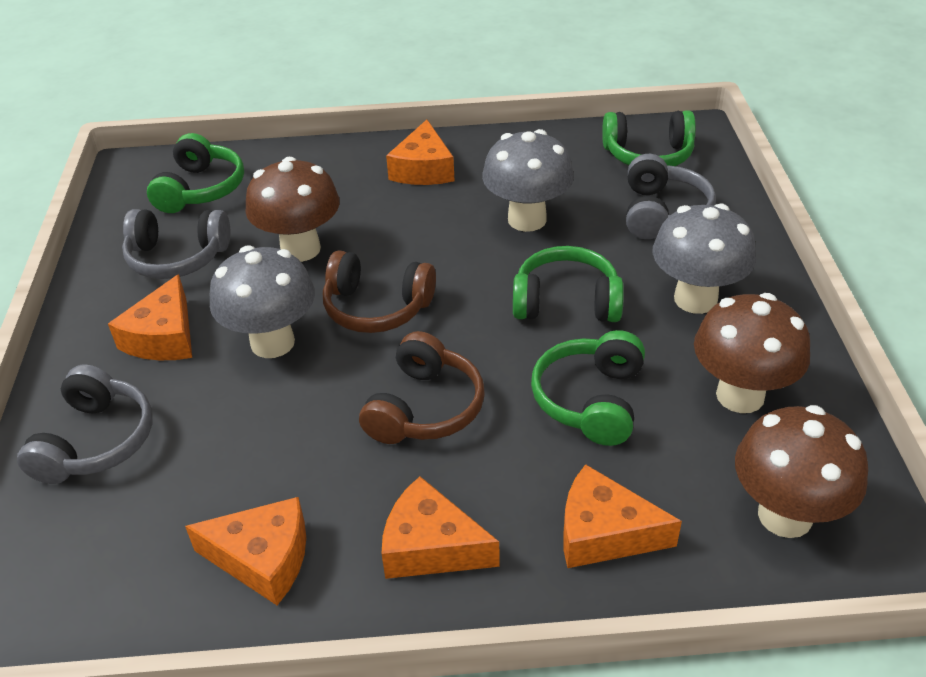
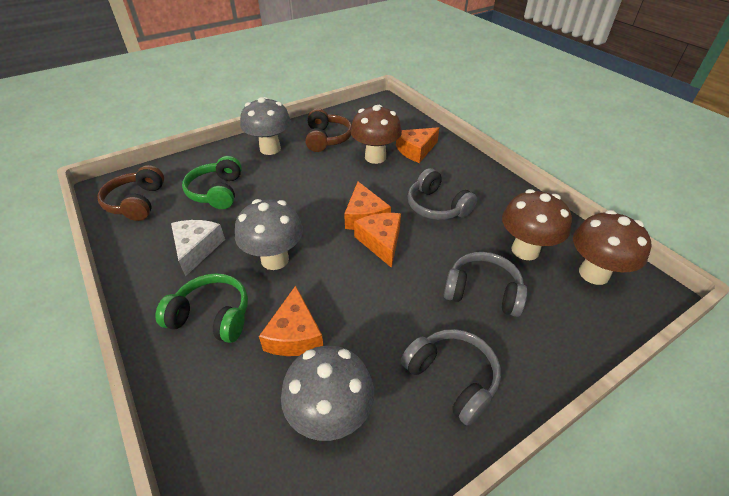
green headphones: 4 -> 2
orange cheese: 5 -> 4
white cheese: 0 -> 1

